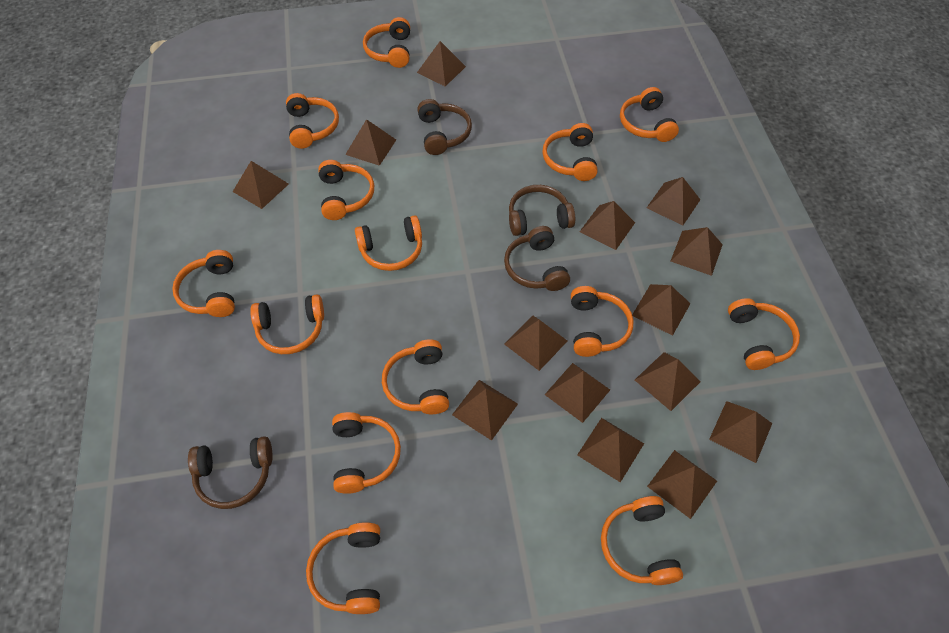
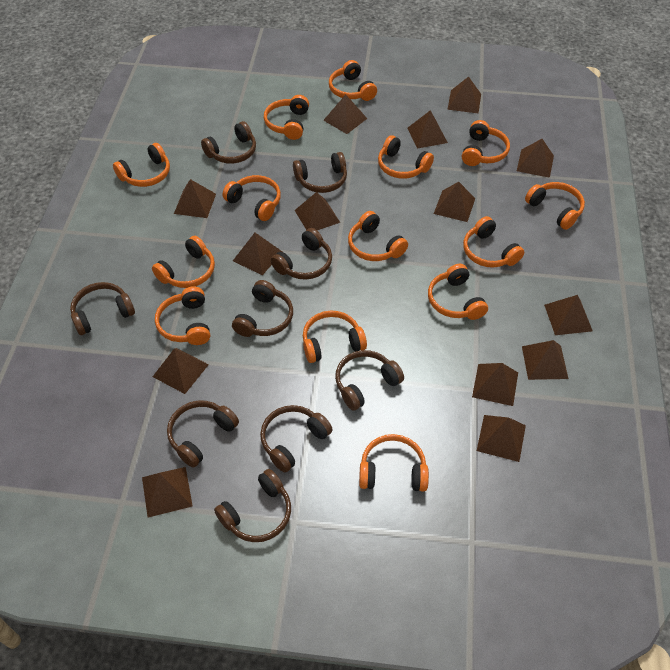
brown headphones: 4 -> 9

